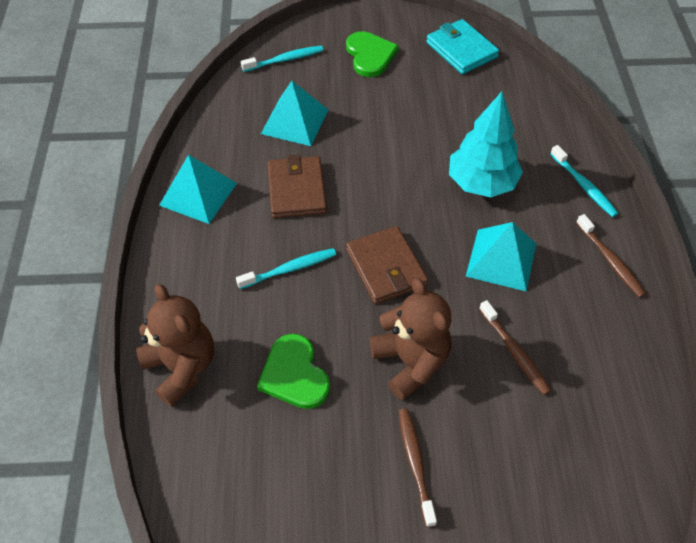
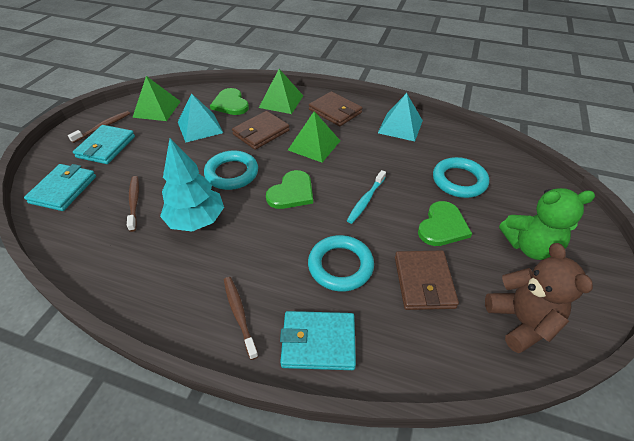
brown teddy bear: 2 -> 1
brown wallet: 2 -> 3
green heart: 2 -> 3
green pyramid: 0 -> 3
green teddy bear: 0 -> 1
turquoise pyramid: 3 -> 2
turquoise ring: 0 -> 3
turquoise toothbrush: 3 -> 1
turquoise wallet: 1 -> 3

